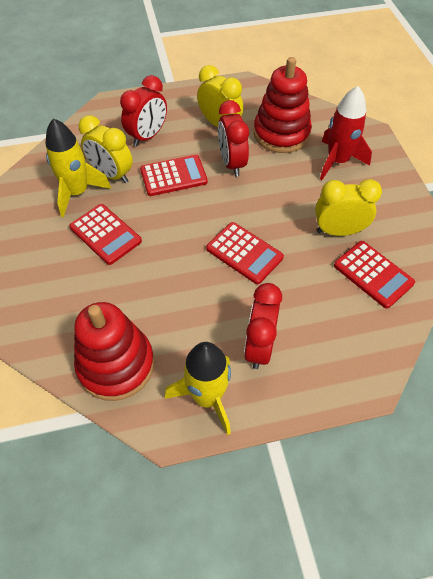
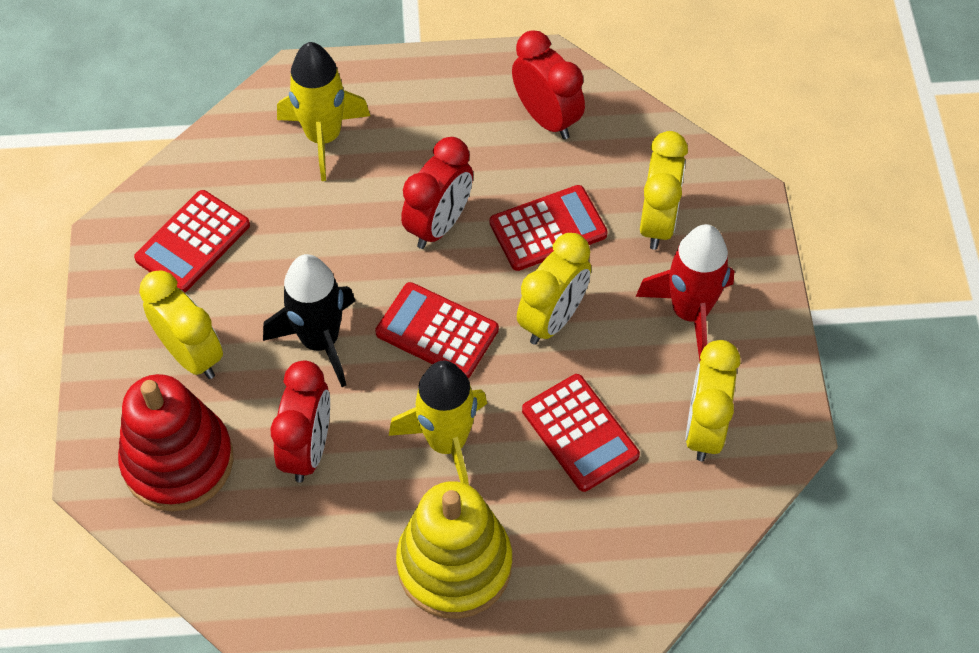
black rocket: 0 -> 1
red stacking toy: 2 -> 1
yellow clock: 3 -> 4
yellow stacking toy: 0 -> 1

